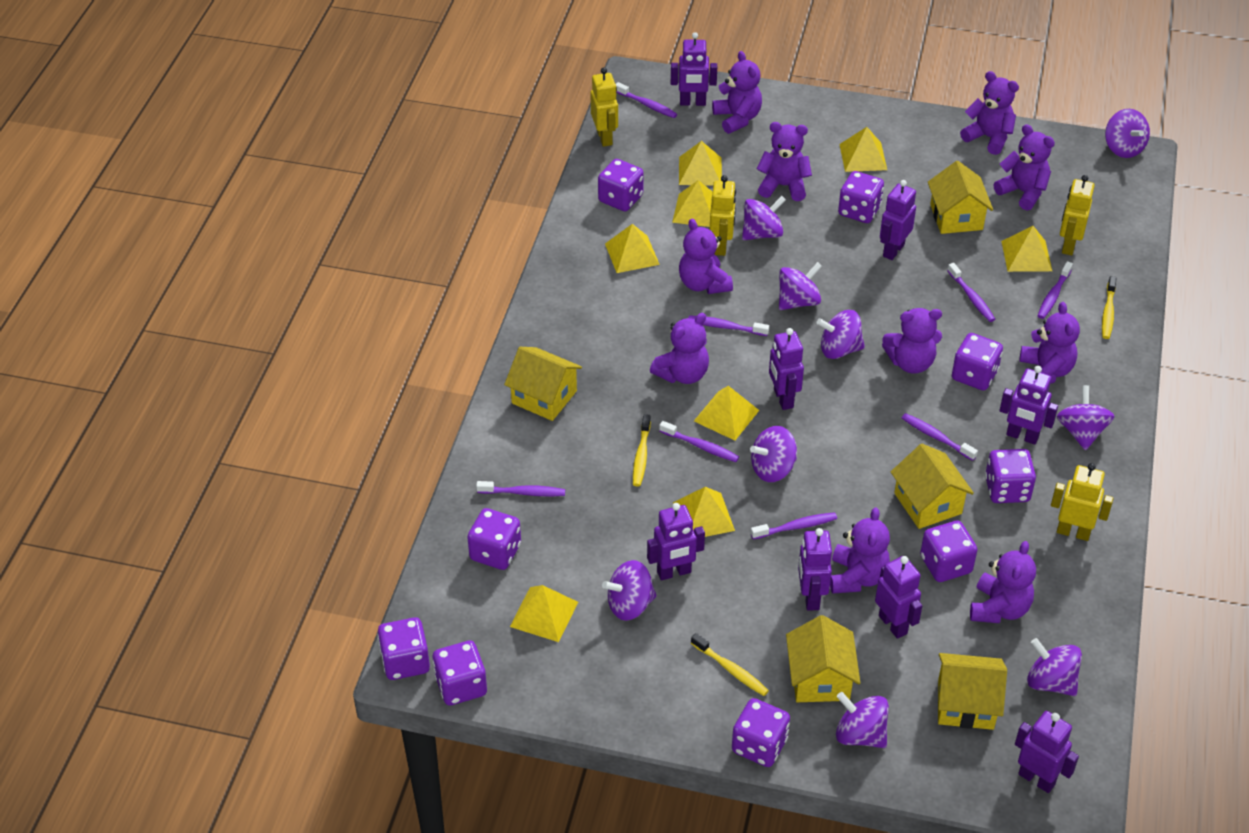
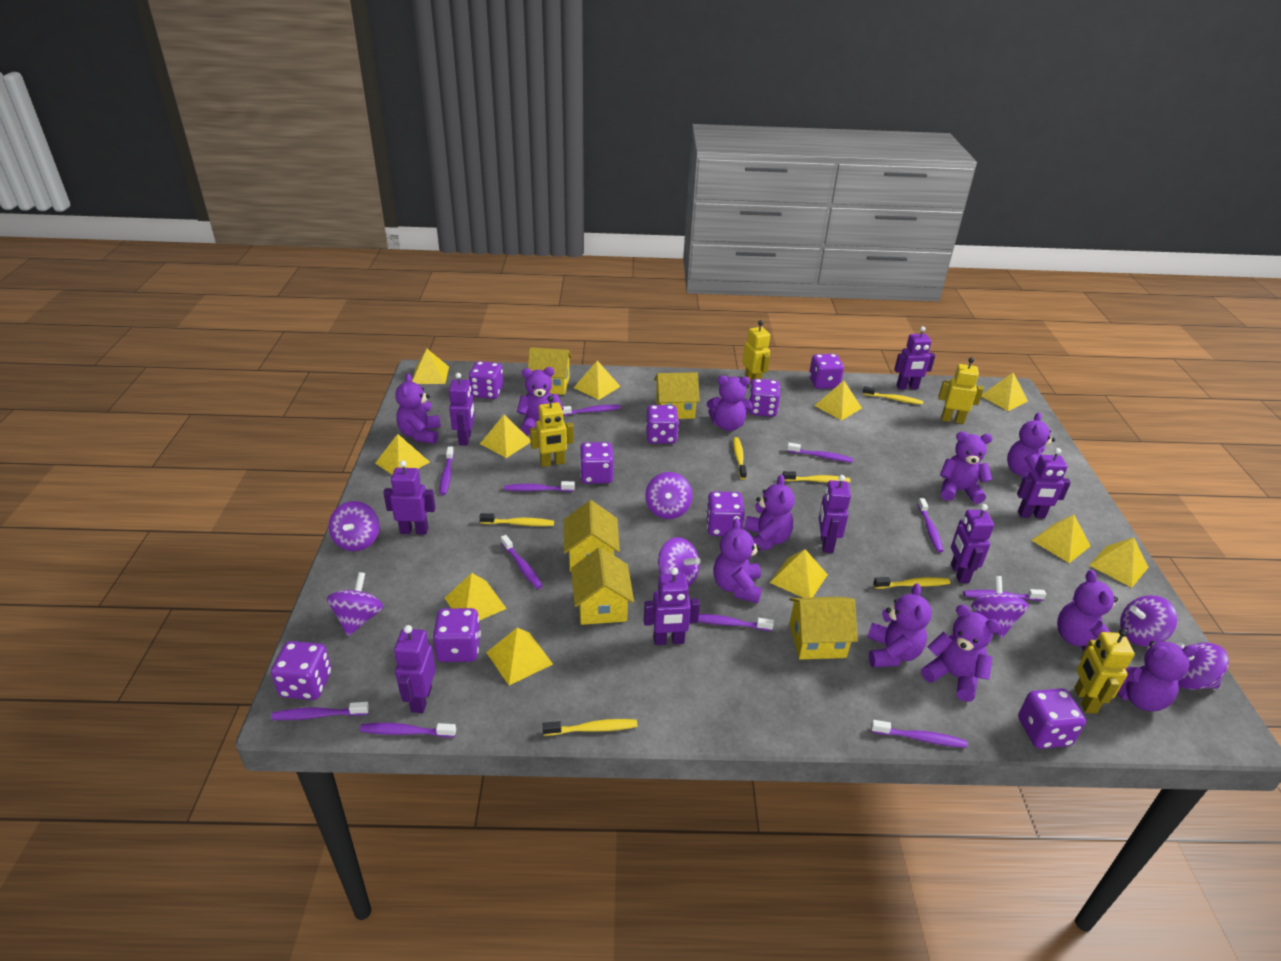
purple spinning top: 9 -> 7
purple teddy bear: 10 -> 11
purple toothbrush: 8 -> 11
yellow pyramid: 8 -> 11
yellow toothbrush: 3 -> 6

